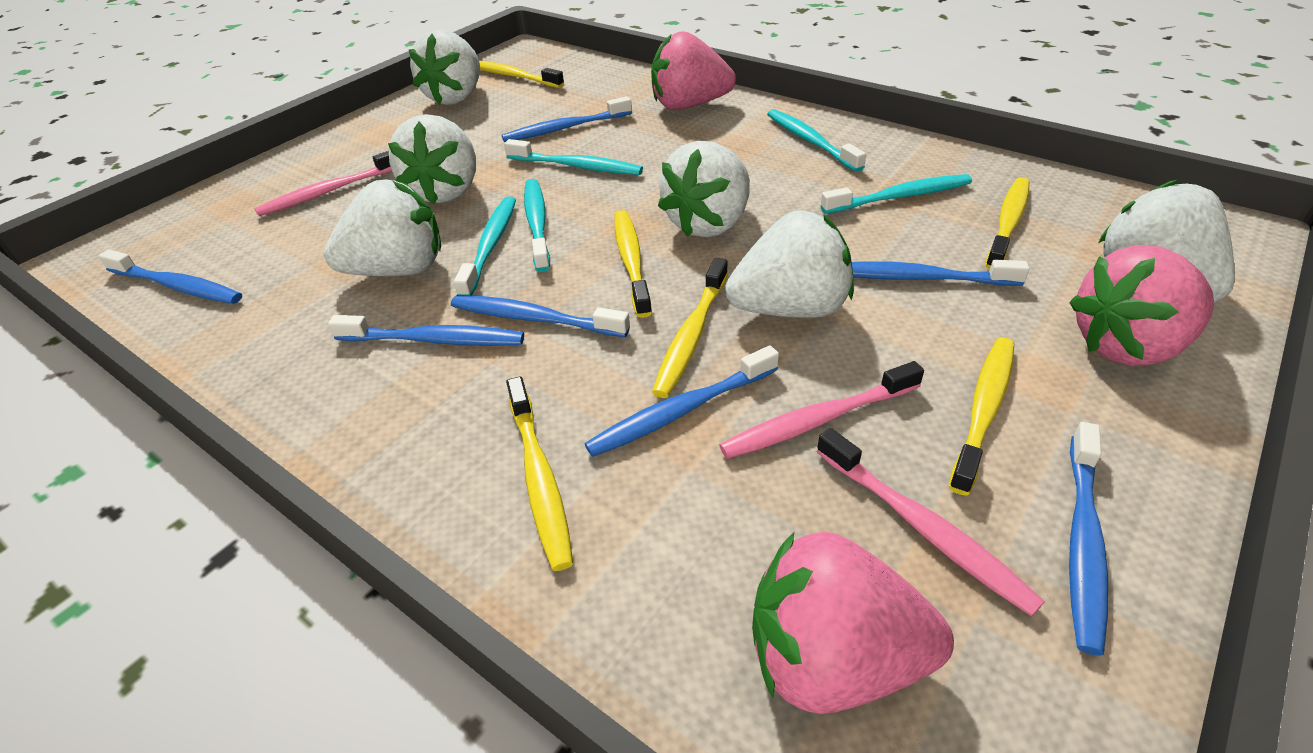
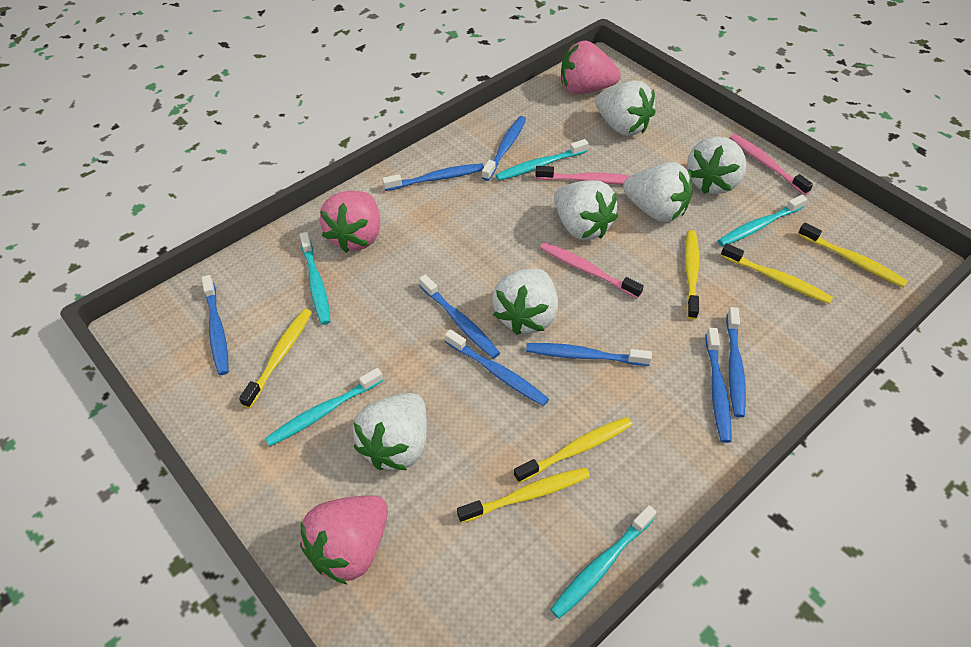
blue toothbrush: 7 -> 8

